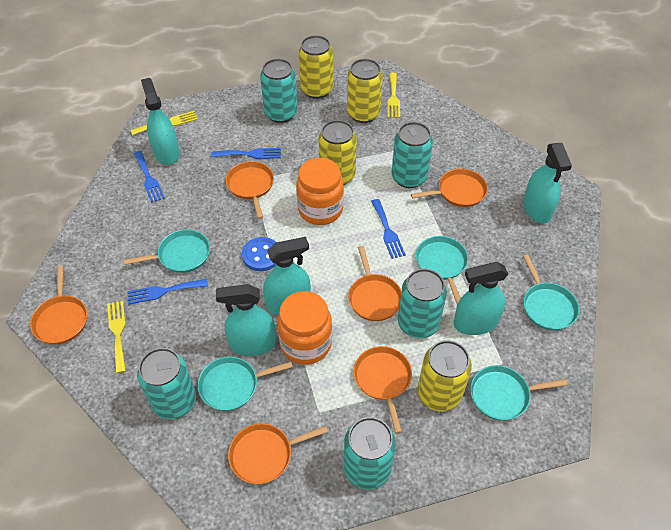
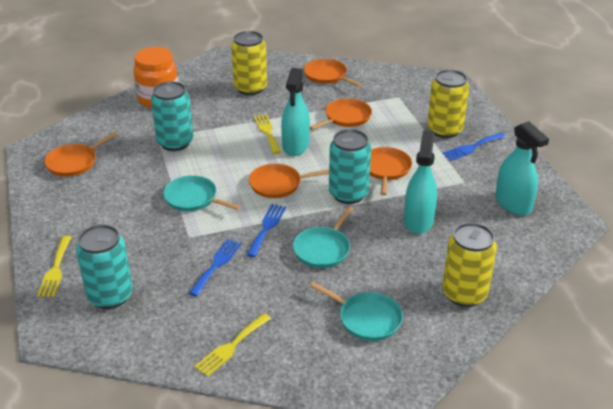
blue button: 1 -> 0
blue fork: 4 -> 3
orange jar: 2 -> 1
orange pan: 6 -> 5
turquoise can: 5 -> 3
turquoise pan: 5 -> 3
turquoise spray bottle: 5 -> 3
yellow can: 4 -> 3

